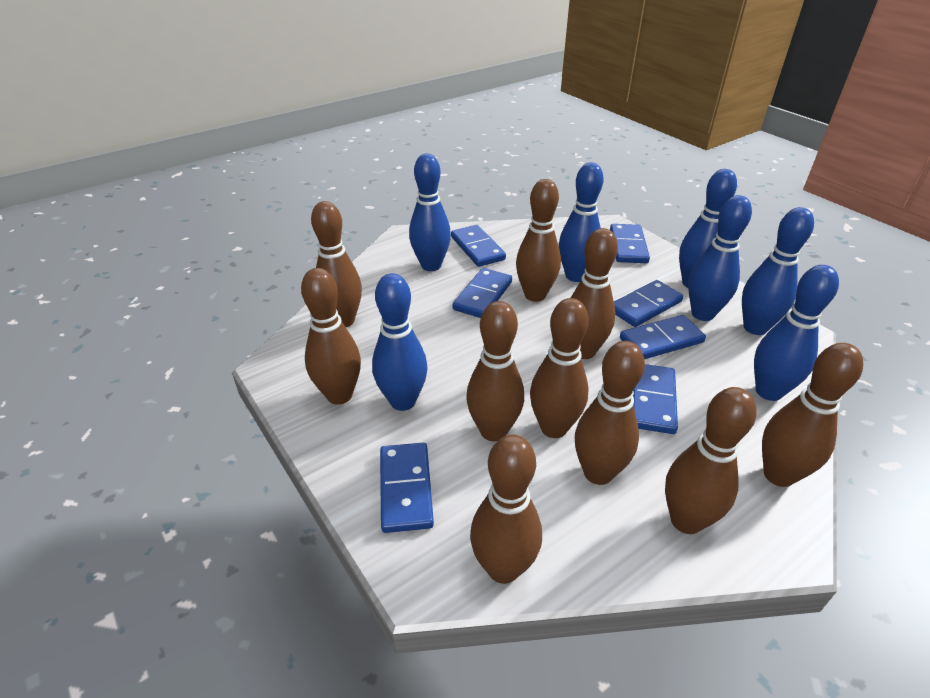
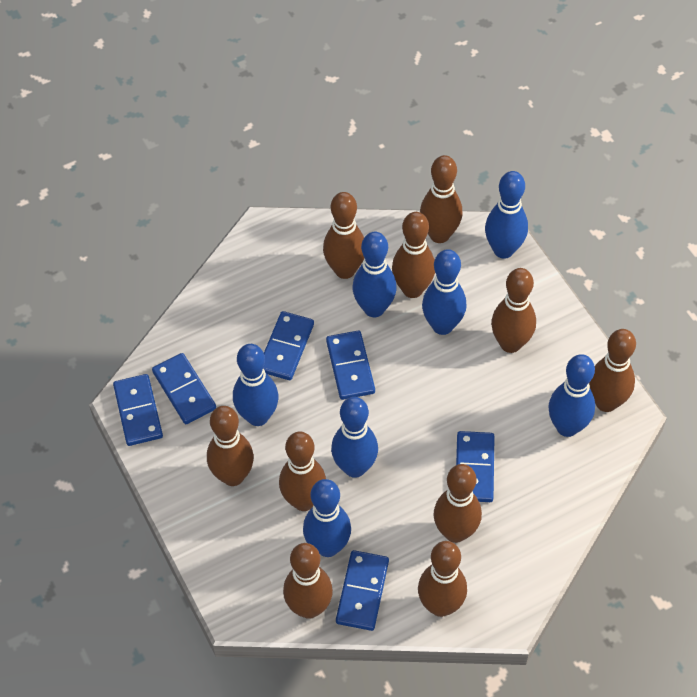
blue domino: 7 -> 6

